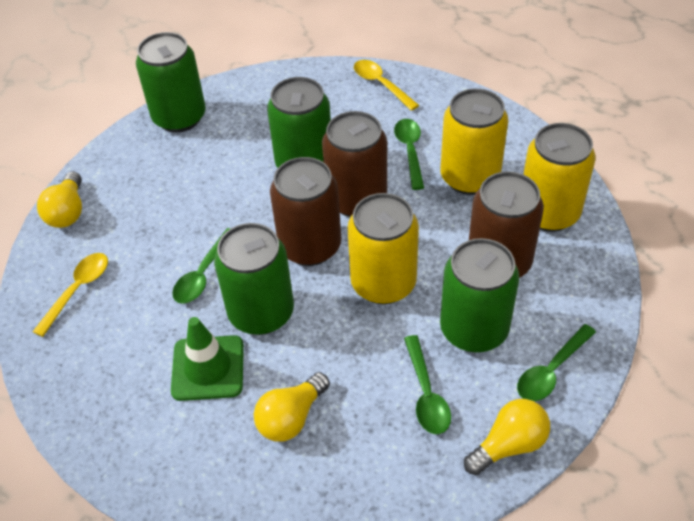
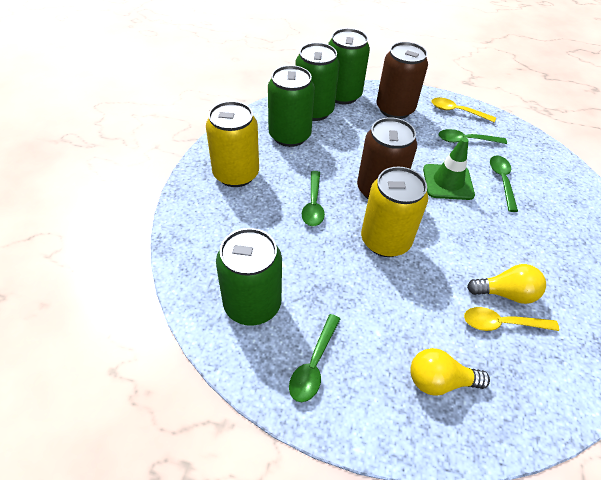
brown can: 3 -> 2
yellow can: 3 -> 2
yellow light bulb: 3 -> 2

